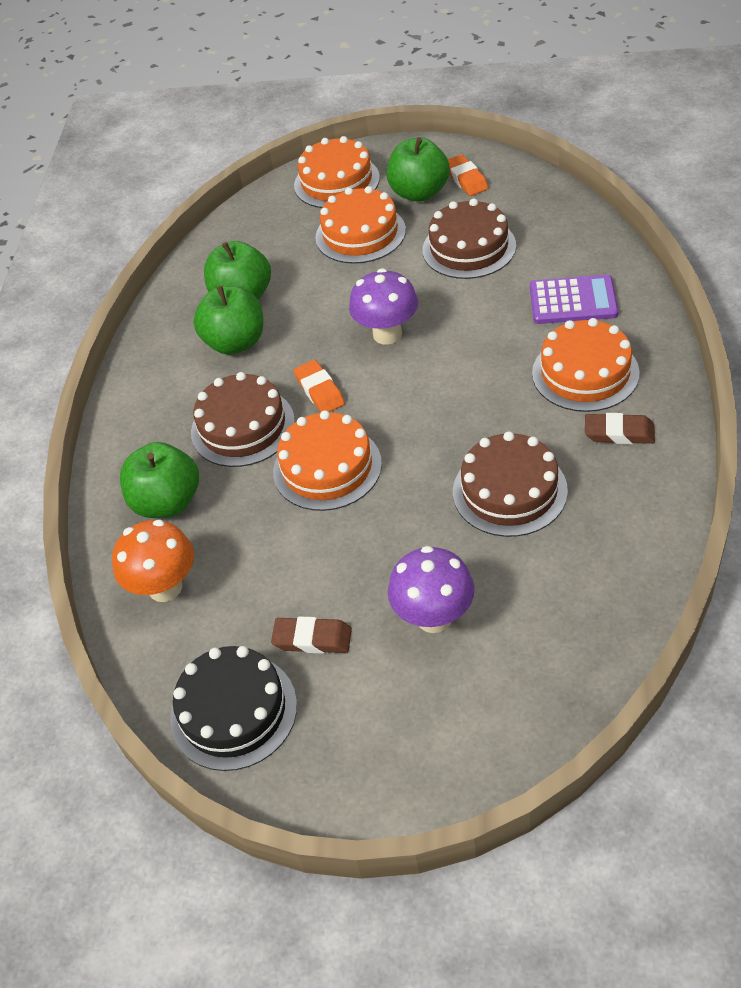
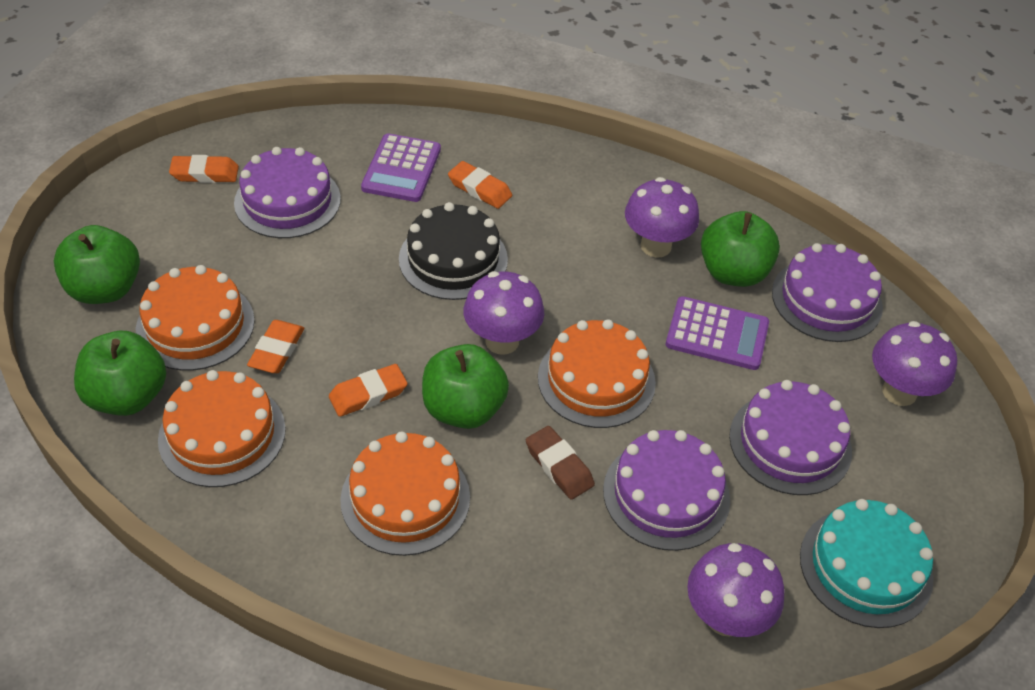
brown cake: 3 -> 0
brown eraser: 2 -> 1
orange eraser: 2 -> 4
orange mushroom: 1 -> 0
purple cake: 0 -> 4
purple calculator: 1 -> 2
purple mushroom: 2 -> 4
turquoise cake: 0 -> 1

